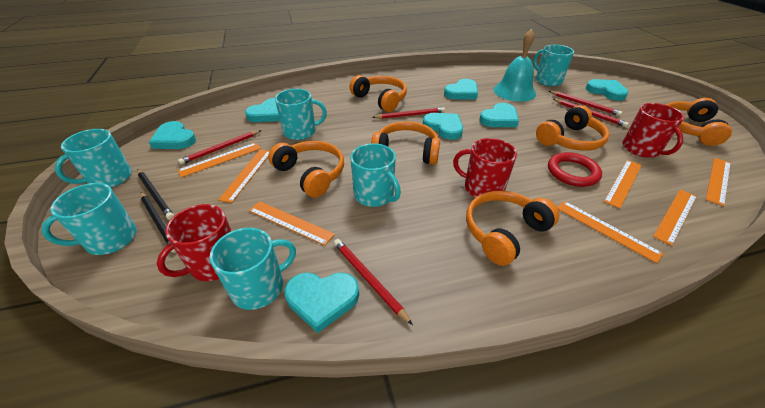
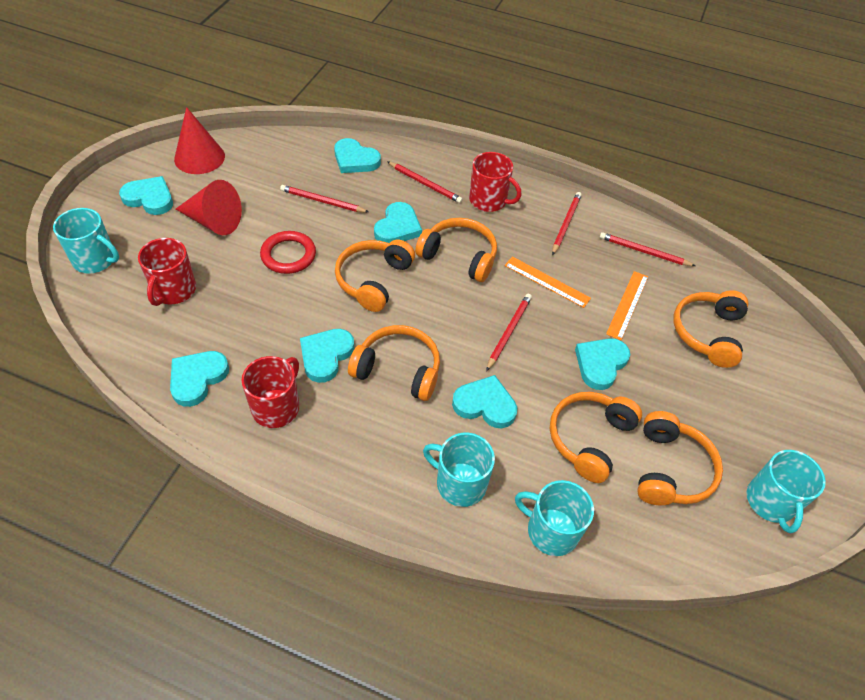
black pencil: 2 -> 0
orange ruler: 7 -> 2
red cone: 0 -> 2
turquoise bell: 1 -> 0
turquoise mug: 6 -> 4

